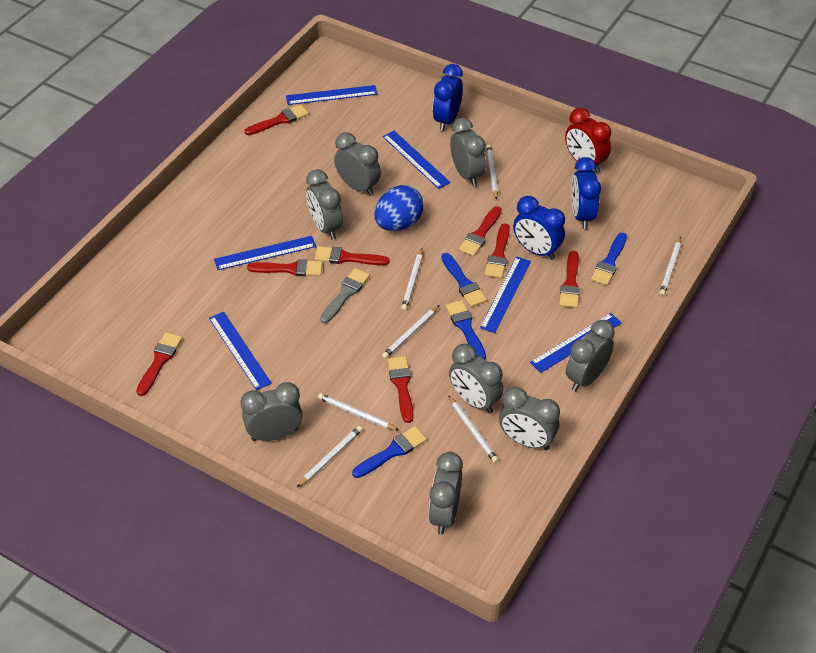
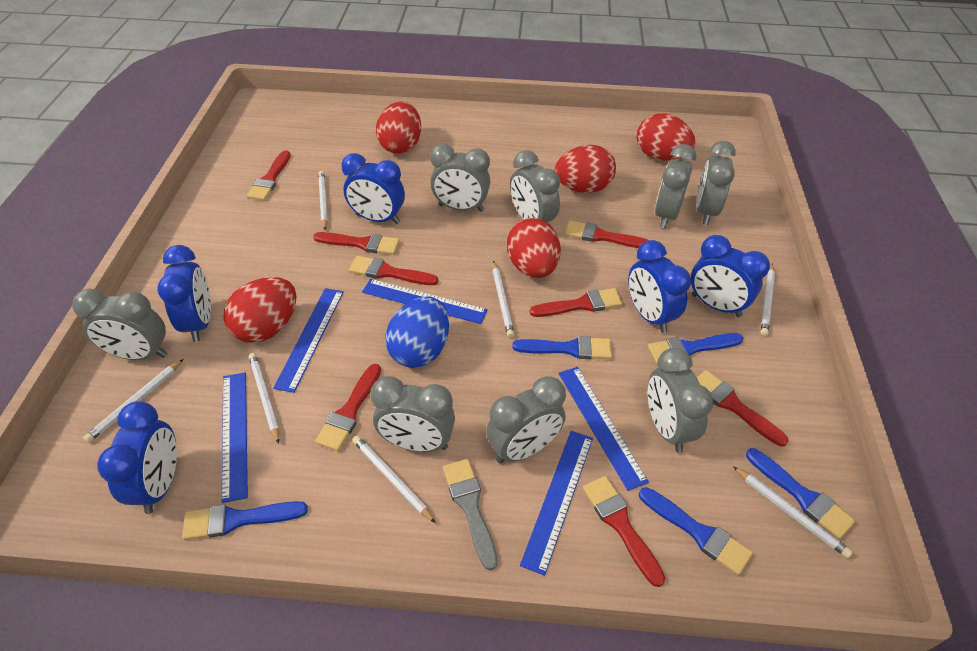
blue brush: 4 -> 5
blue clock: 3 -> 5
blue ruler: 6 -> 5
red clock: 1 -> 0
red egg: 0 -> 5

